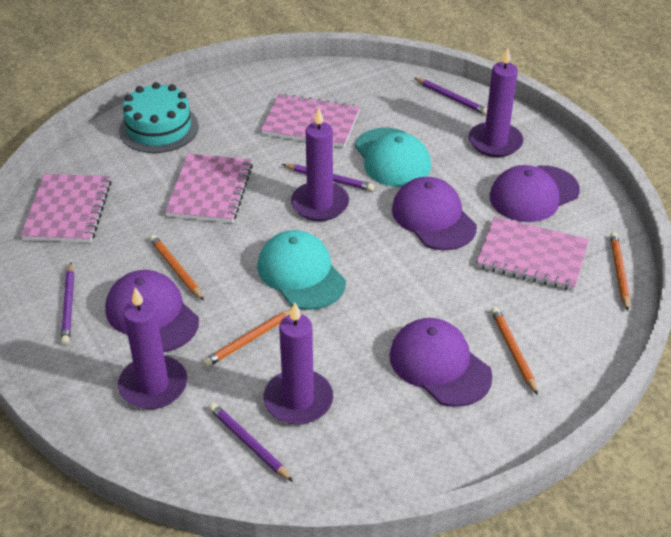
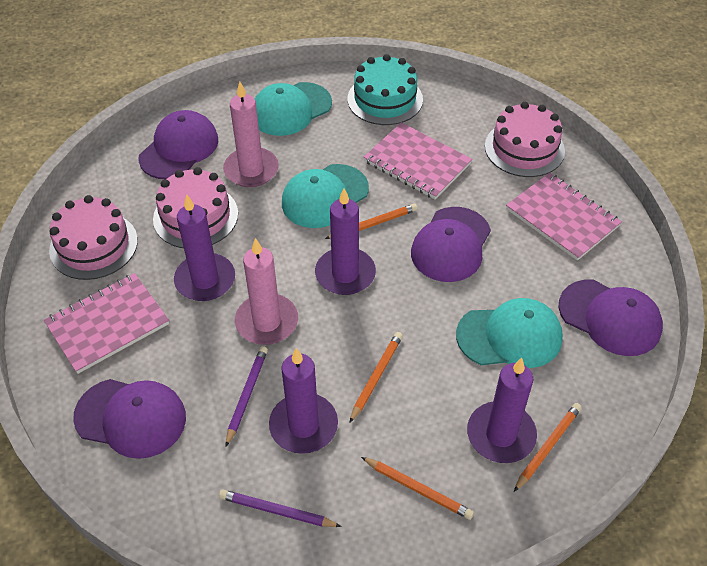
pink cake: 0 -> 3
pink candle: 0 -> 2
pink notebook: 4 -> 3
purple pencil: 4 -> 2
turquoise cap: 2 -> 3

